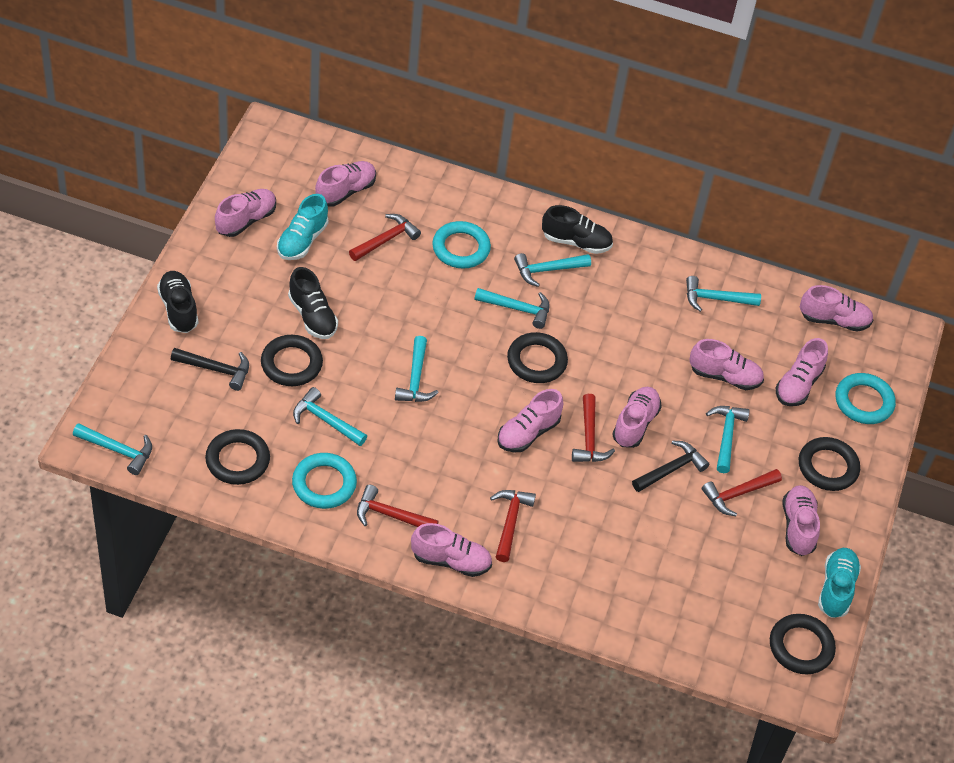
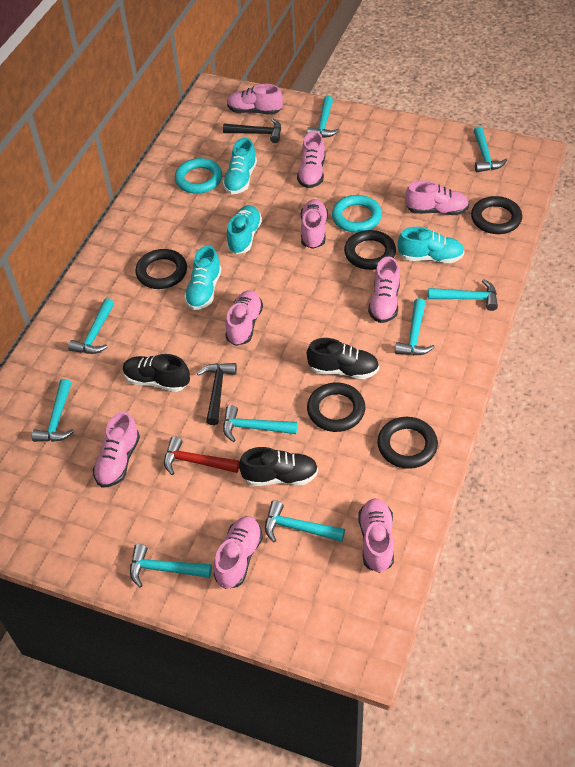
red hammer: 5 -> 1
turquoise hammer: 7 -> 9
turquoise ring: 3 -> 2
turquoise shoe: 2 -> 4

